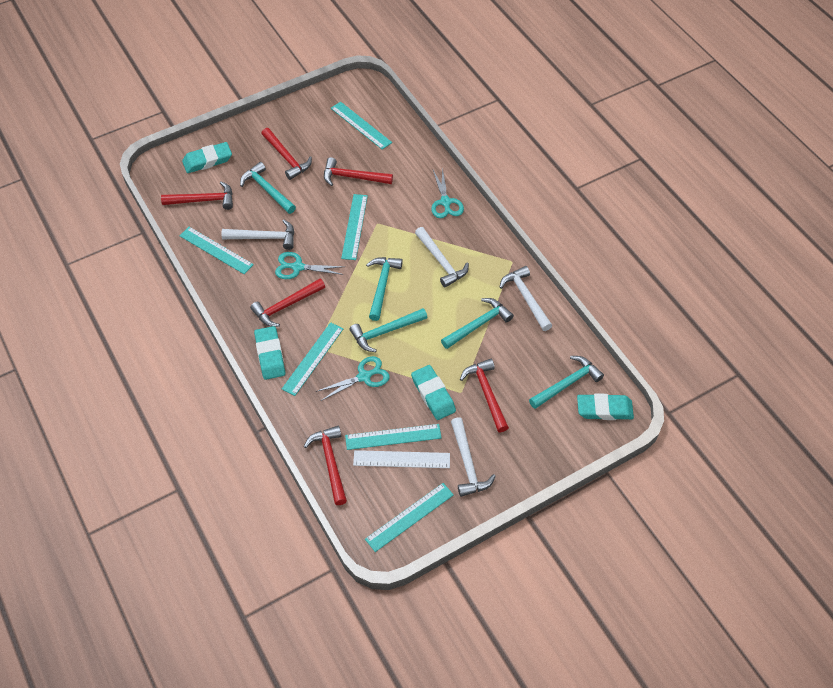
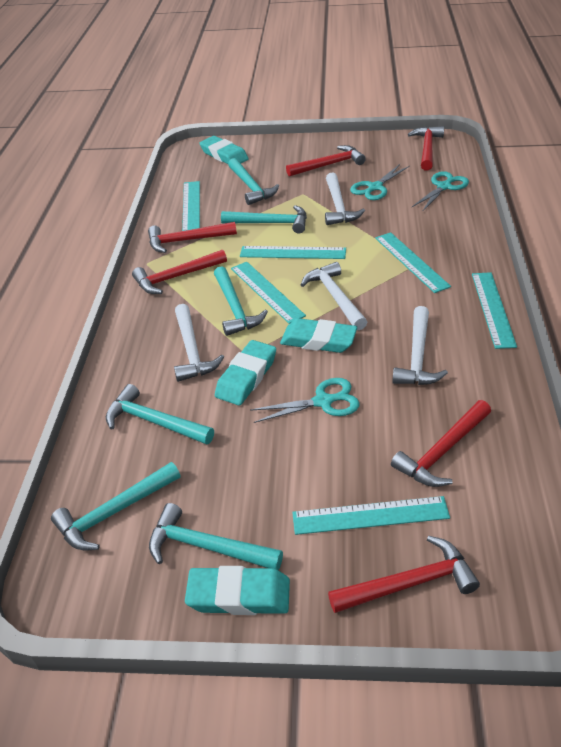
turquoise hammer: 5 -> 6
white ruler: 1 -> 0

